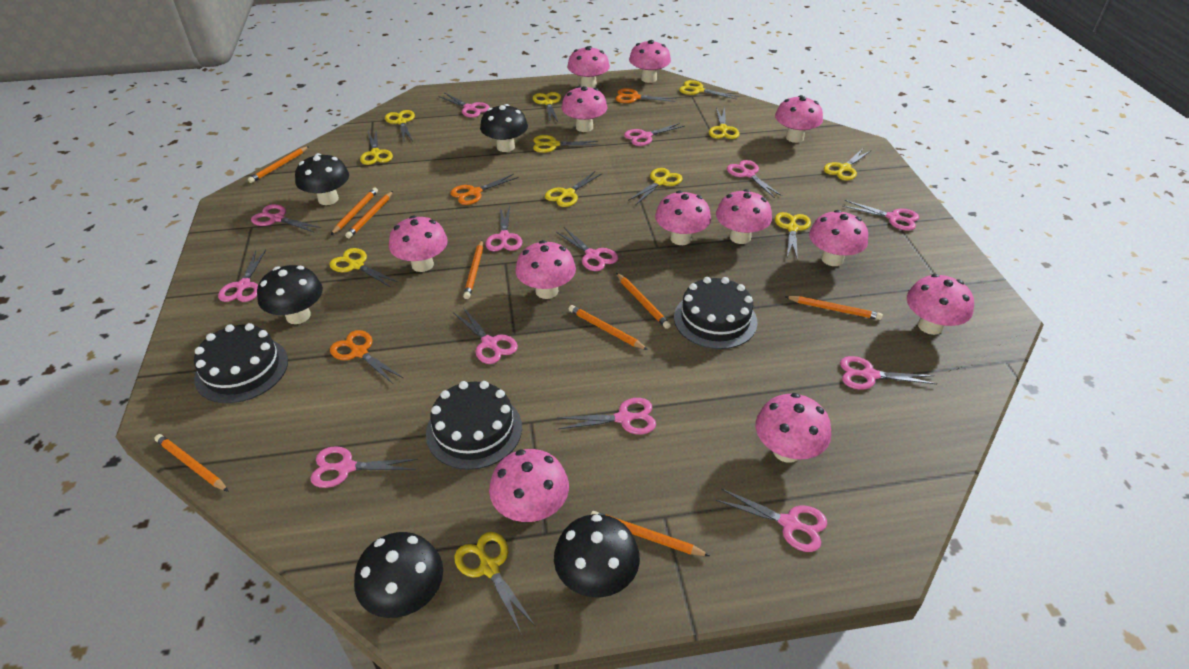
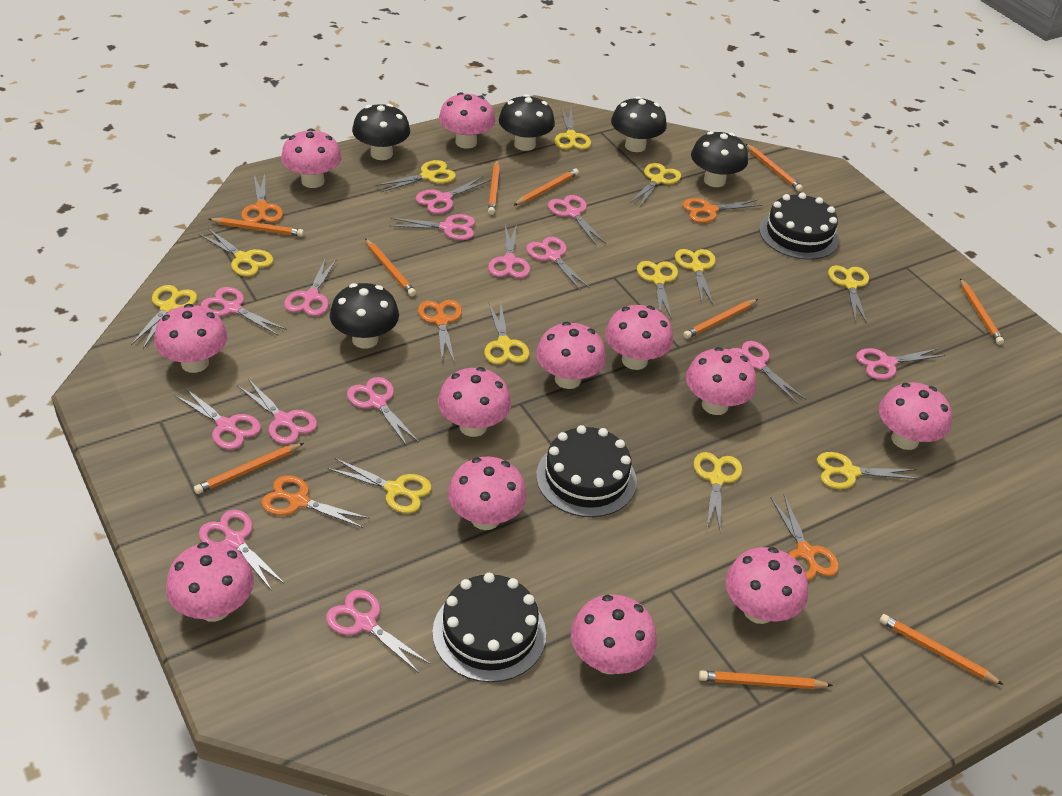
orange pencil: 9 -> 10
orange scissors: 3 -> 5
pink scissors: 13 -> 14

